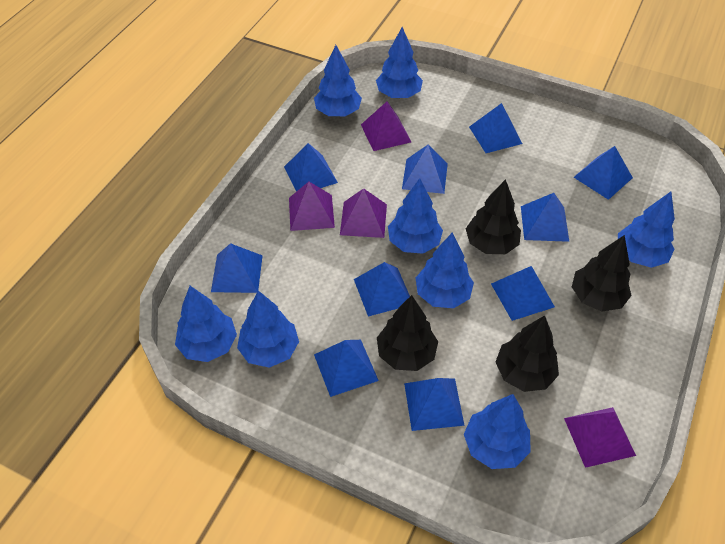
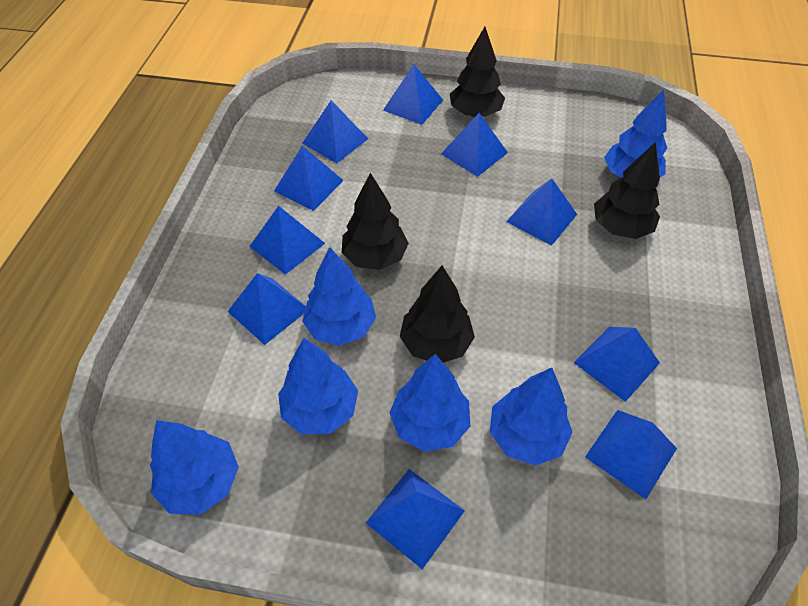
blue tree: 8 -> 6
purple pyramid: 4 -> 0

